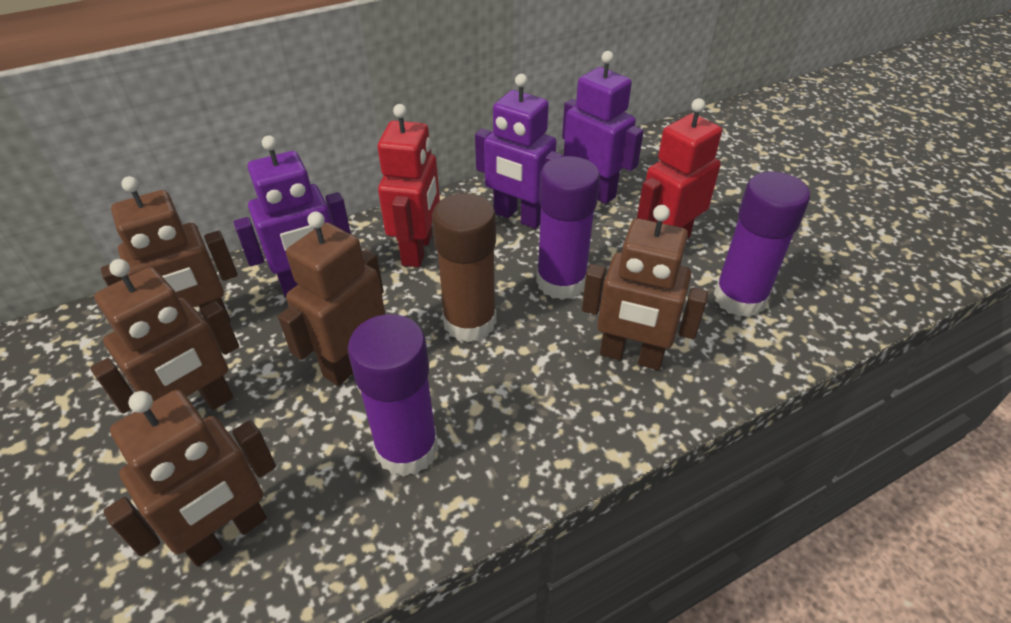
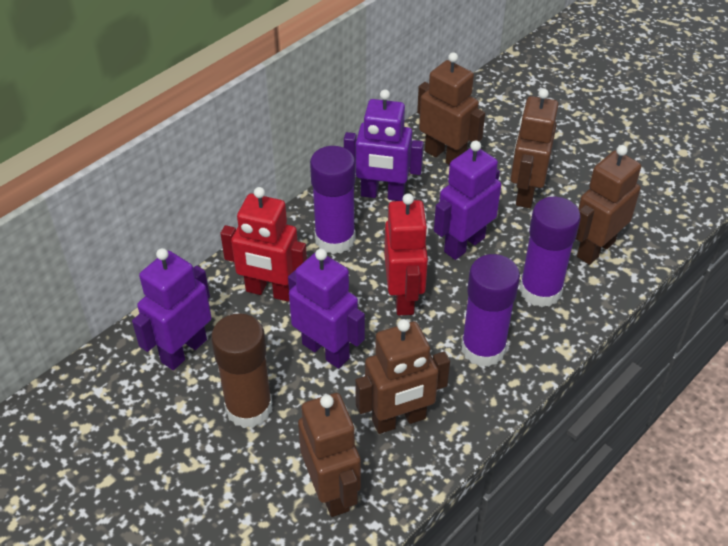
purple robot: 3 -> 4

